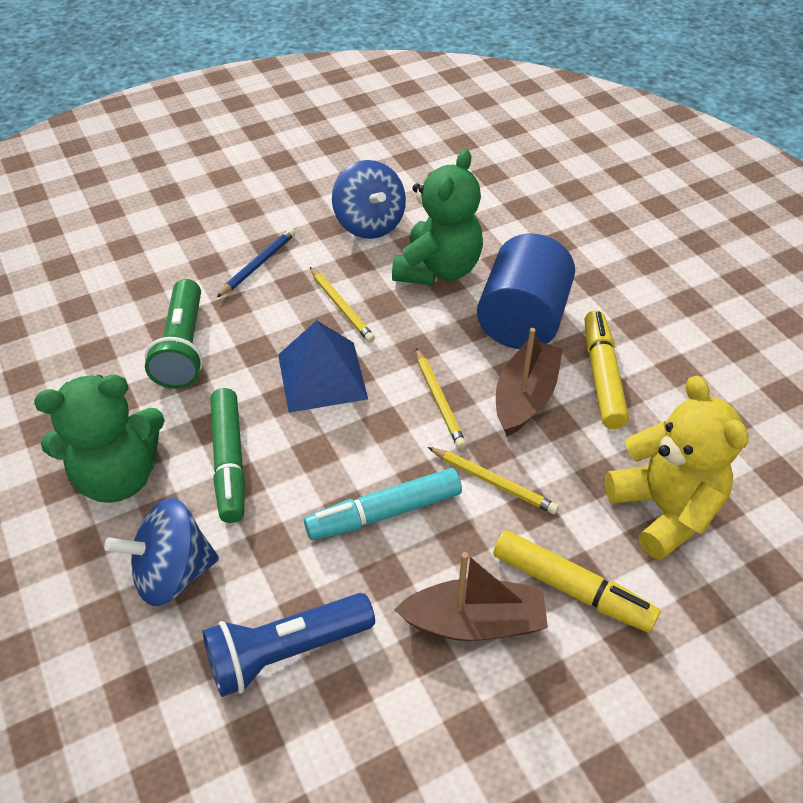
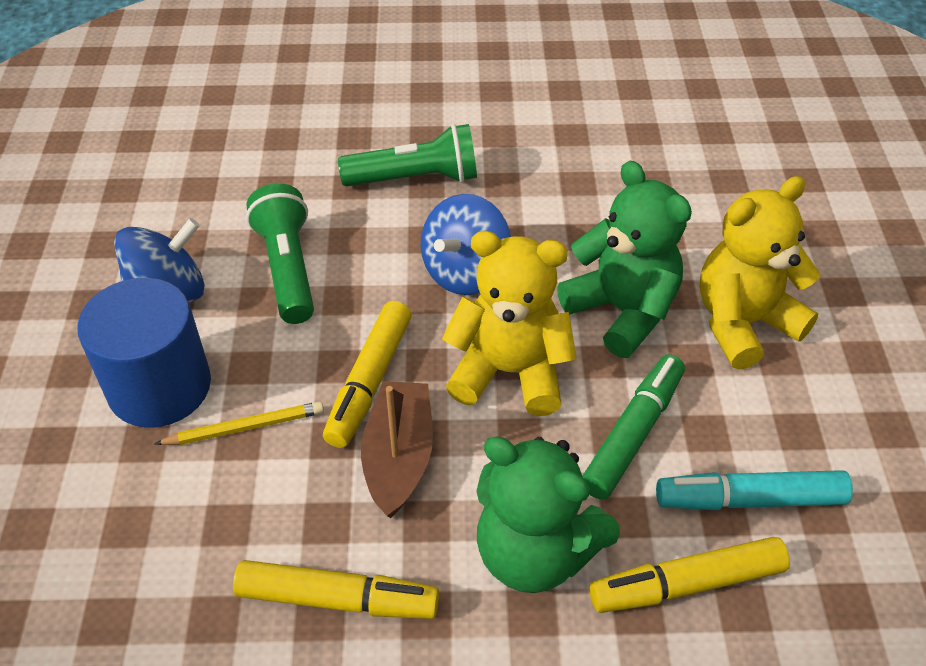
blue flashlight: 1 -> 0
blue pencil: 1 -> 0
blue pyramid: 1 -> 0
brown boat: 2 -> 1
green flashlight: 1 -> 2
yellow marker: 2 -> 3
yellow pencil: 3 -> 1
yellow teddy bear: 1 -> 2

